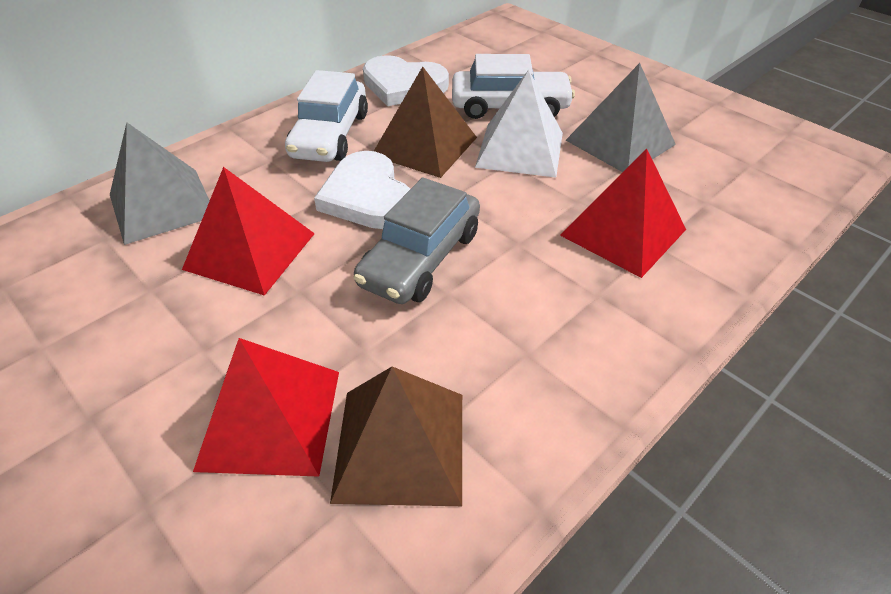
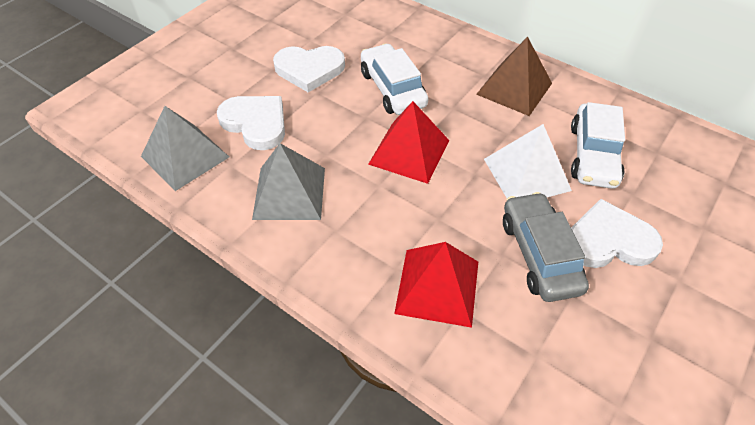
brown pyramid: 2 -> 1
red pyramid: 3 -> 2
white heart: 2 -> 3

